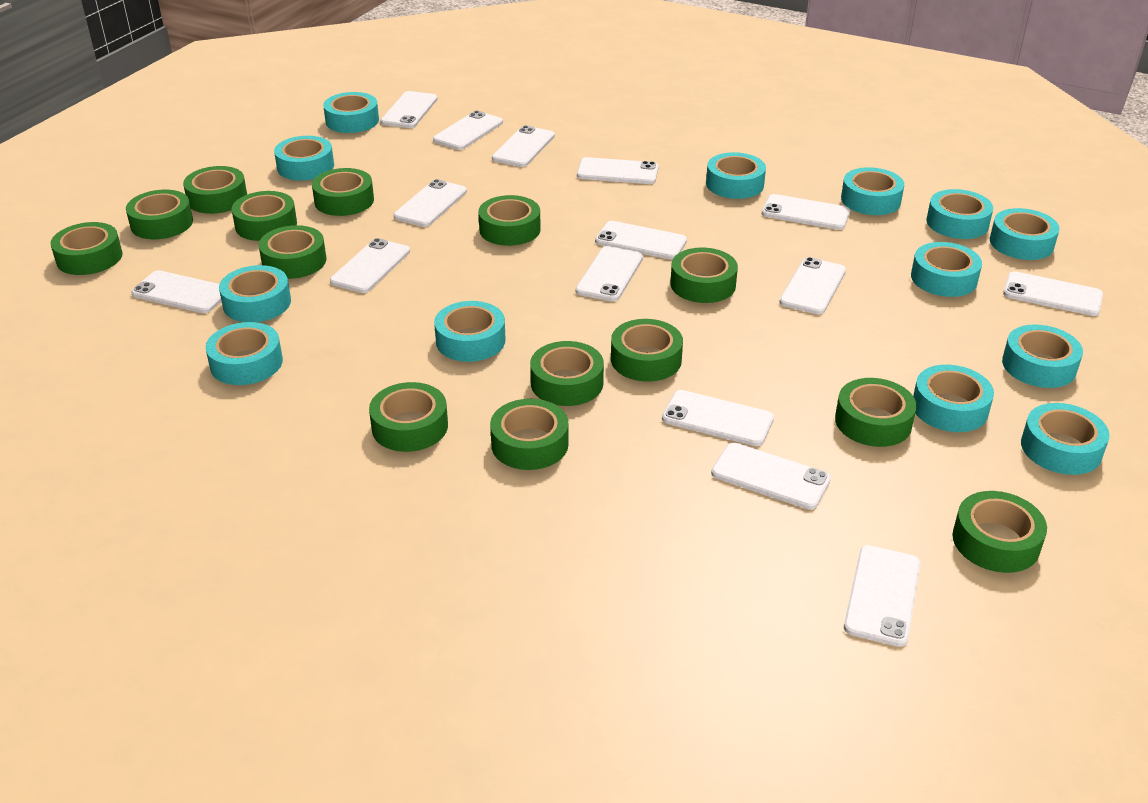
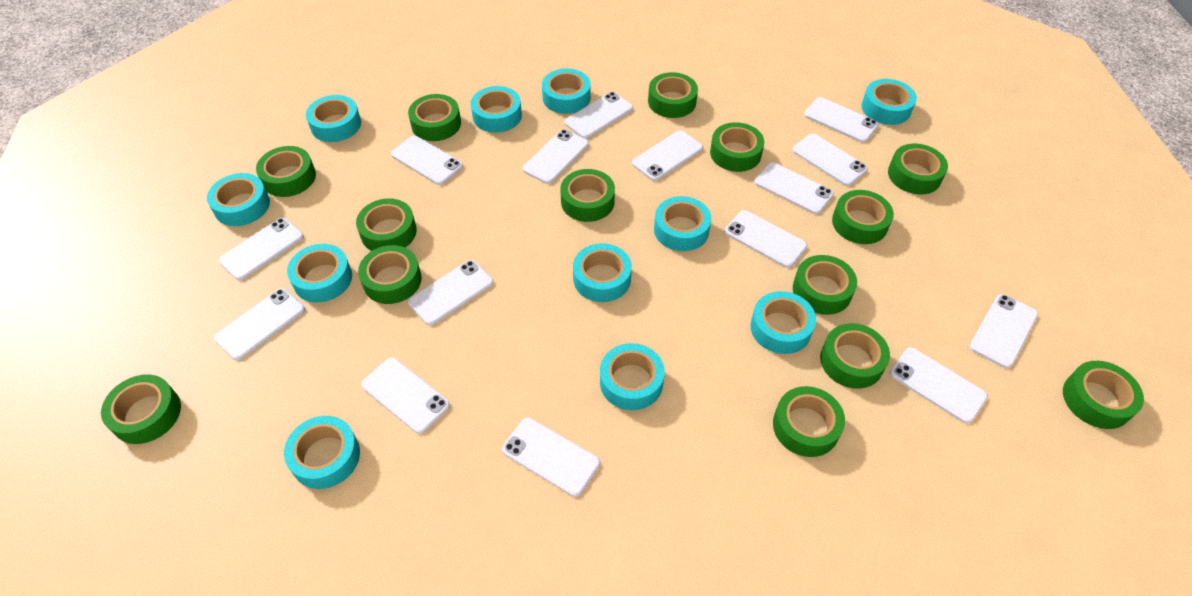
turquoise tape: 13 -> 11

